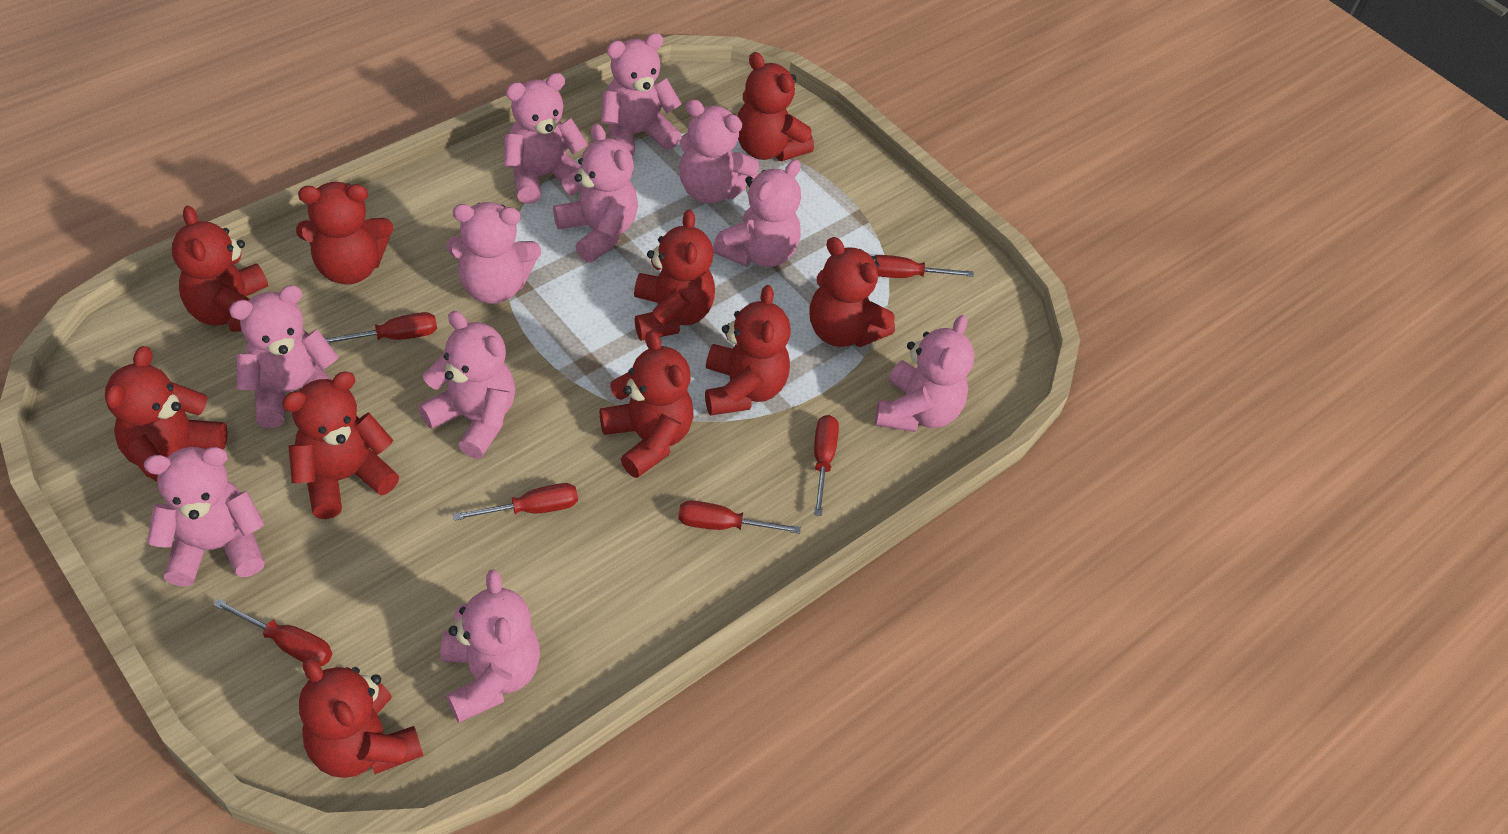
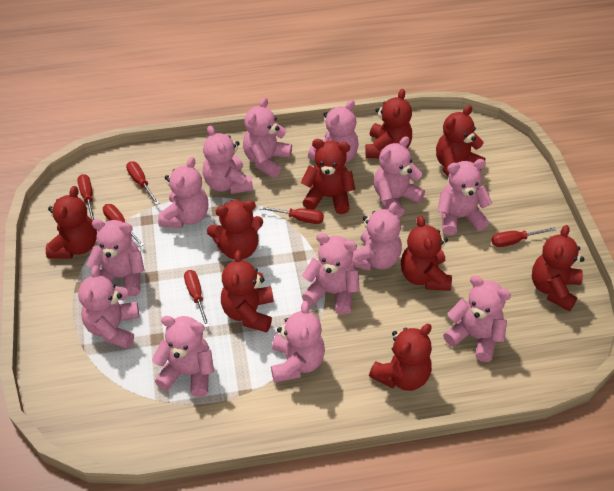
pink teddy bear: 11 -> 13
red teddy bear: 10 -> 9

